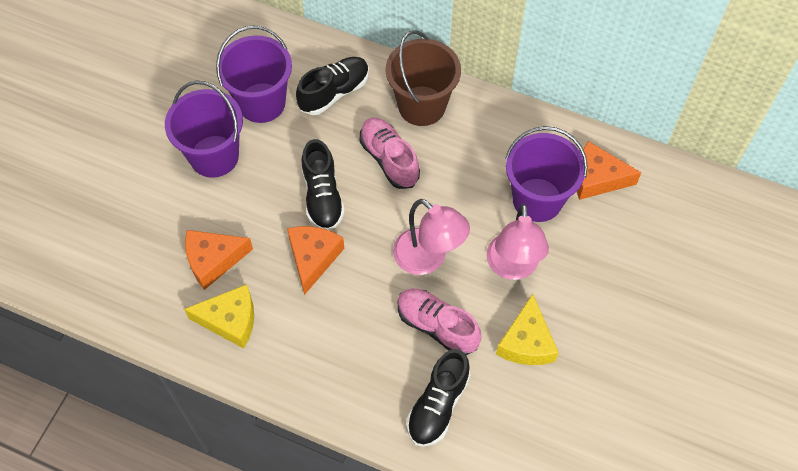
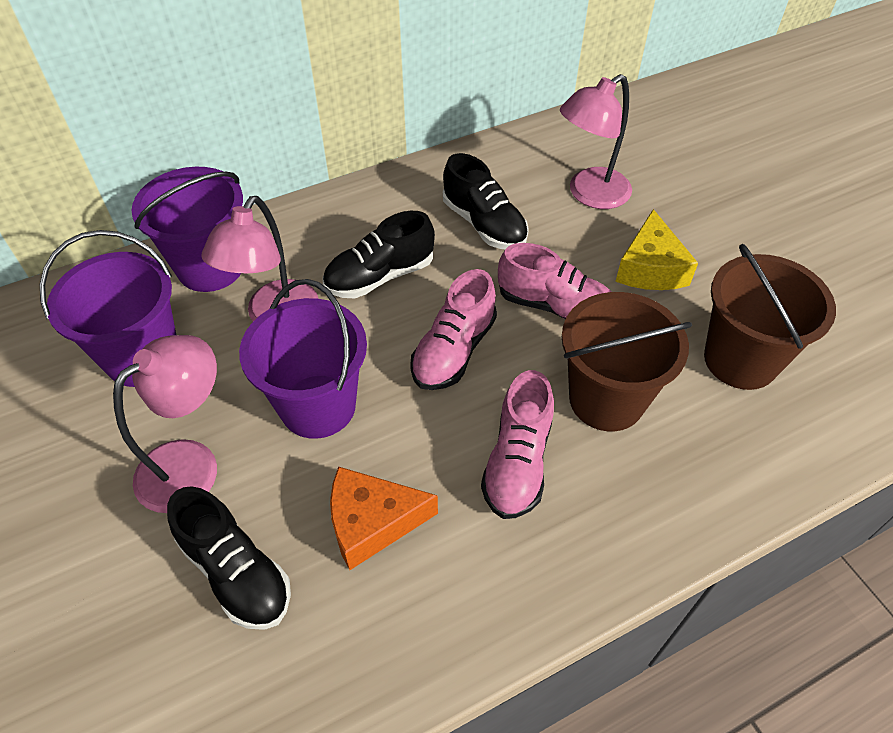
brown bucket: 1 -> 2
orange cheese: 3 -> 1
pink lamp: 2 -> 3
pink shoe: 2 -> 3
yellow cheese: 2 -> 1

